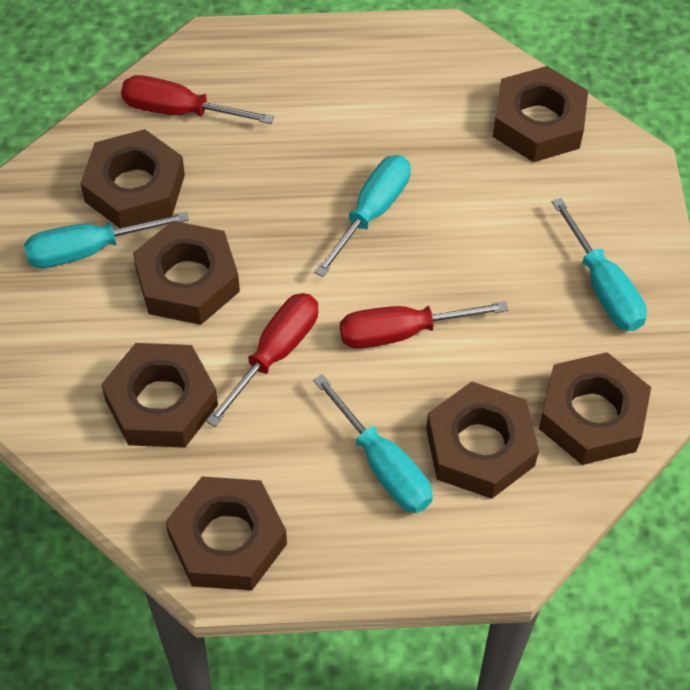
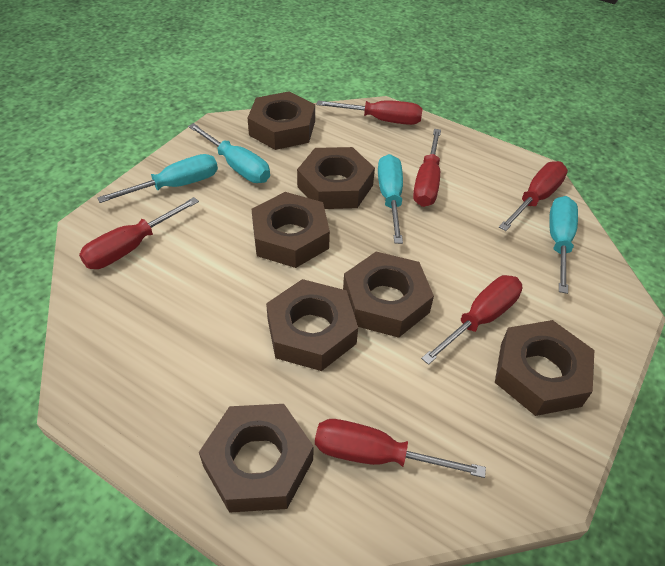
red screwdriver: 3 -> 6

